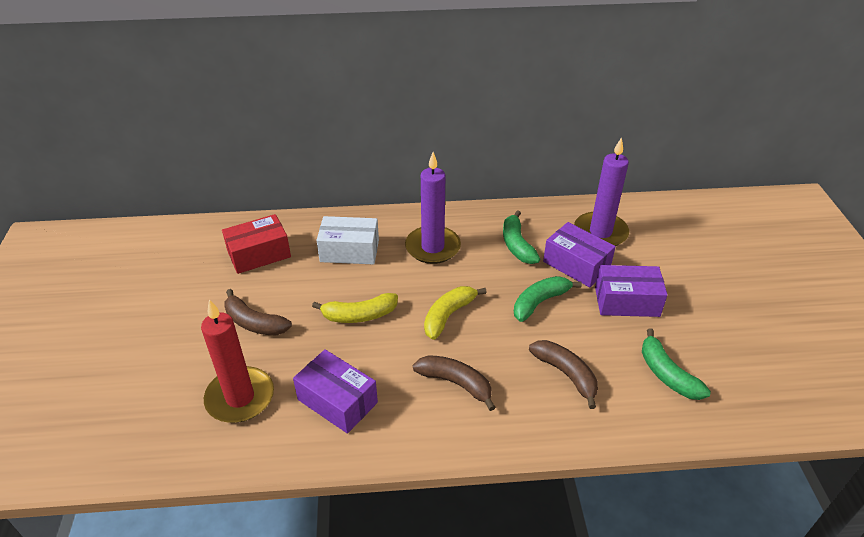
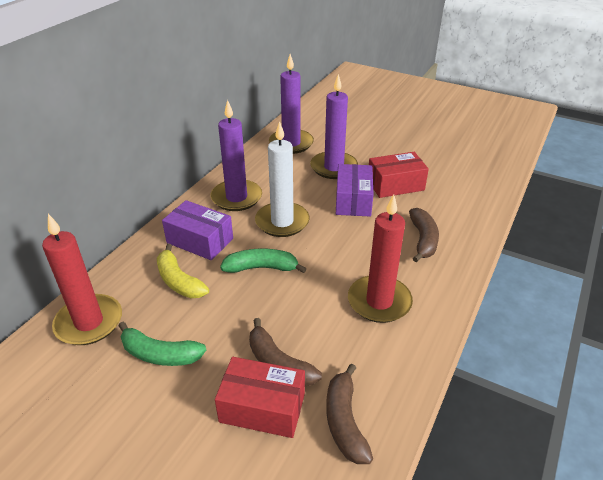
green banana: 3 -> 2
purple box: 3 -> 2
purple candle: 2 -> 3
red box: 1 -> 2
red candle: 1 -> 2
white box: 1 -> 0
white candle: 0 -> 1
yellow banana: 2 -> 1

